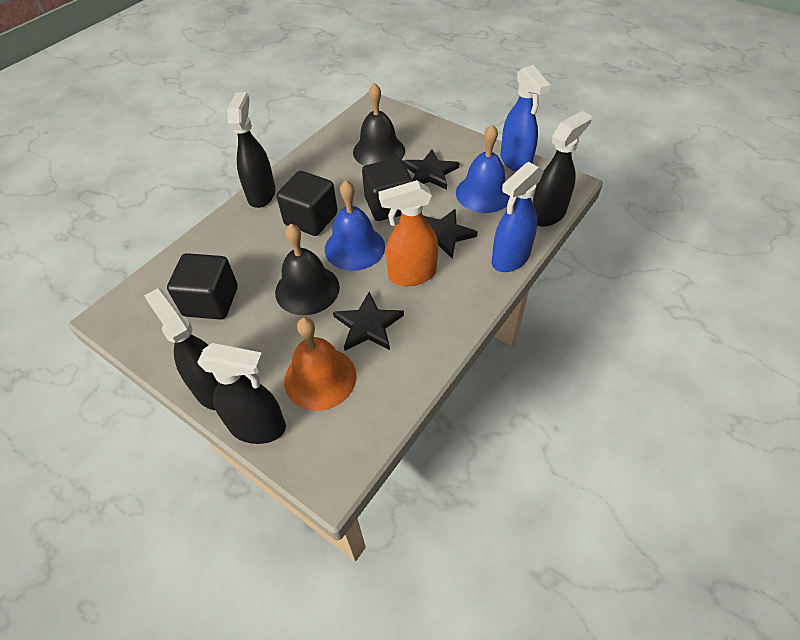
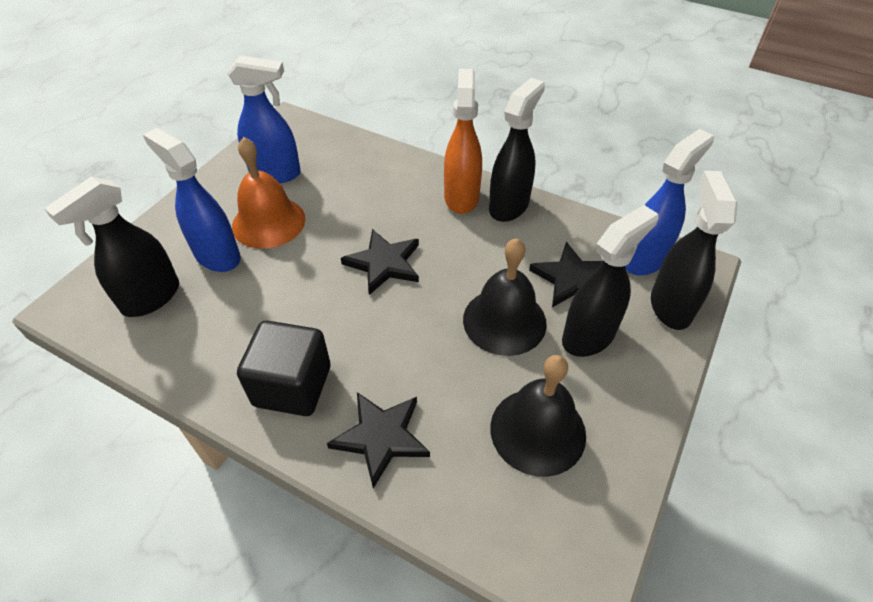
black cube: 3 -> 1
blue bell: 2 -> 0
blue spray bottle: 2 -> 3

